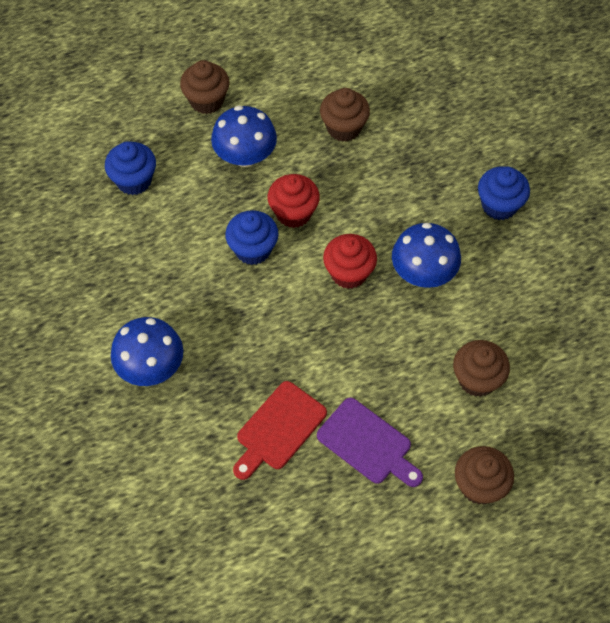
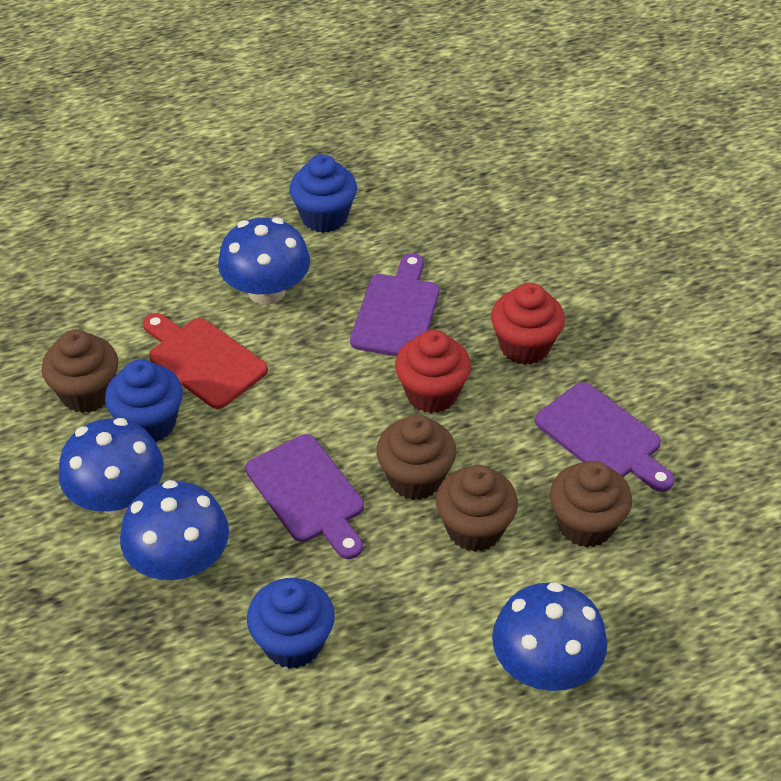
blue mushroom: 3 -> 4
purple cutting board: 1 -> 3

